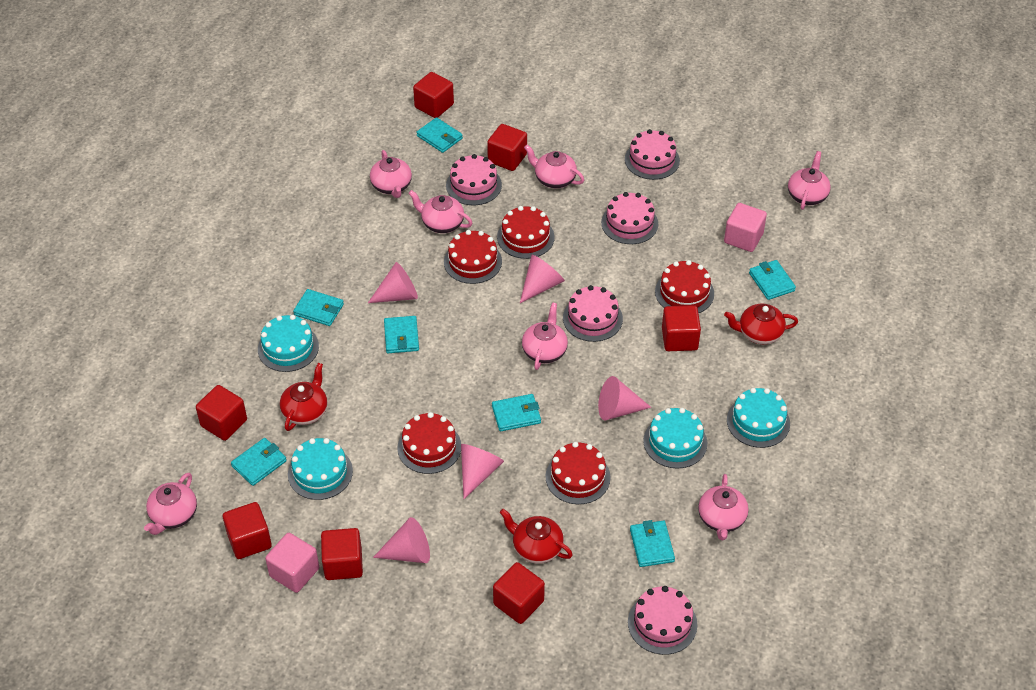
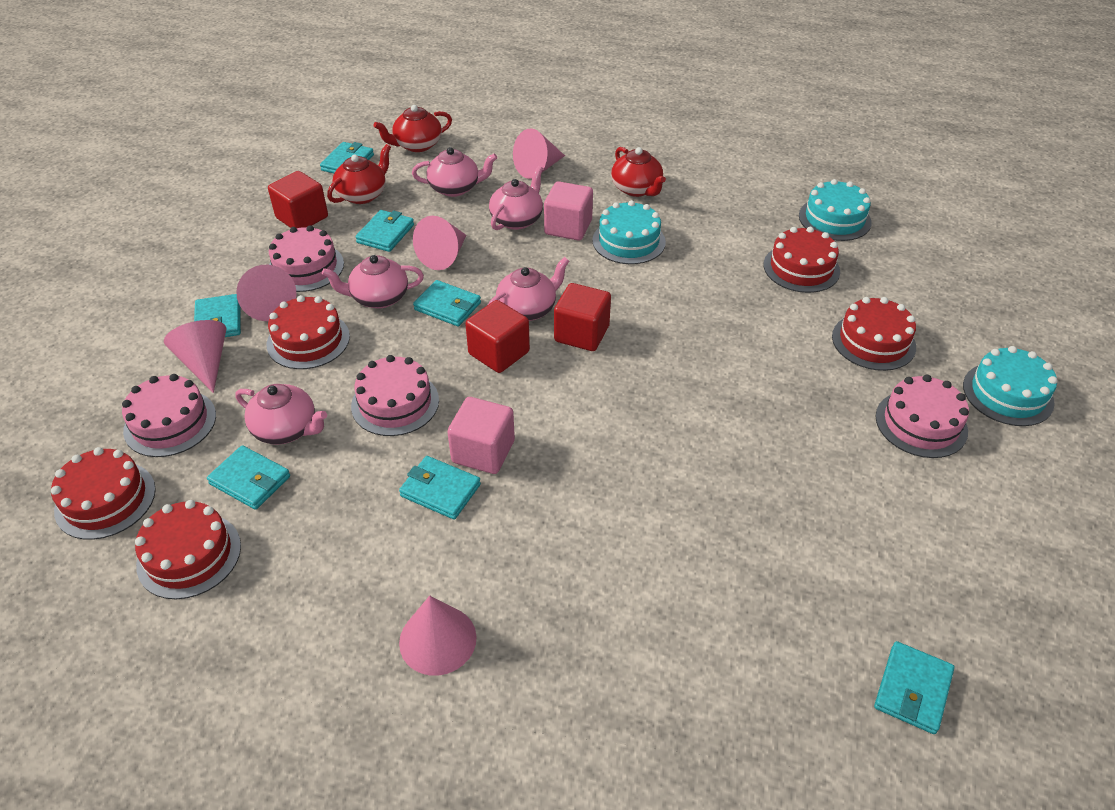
pink cake: 5 -> 4
pink teapot: 7 -> 5
red cube: 7 -> 3
turquoise cake: 4 -> 3

